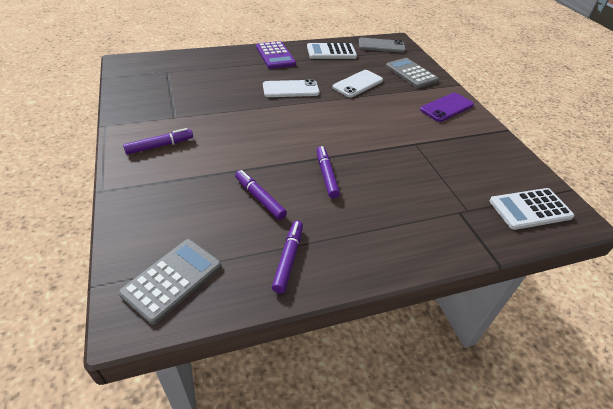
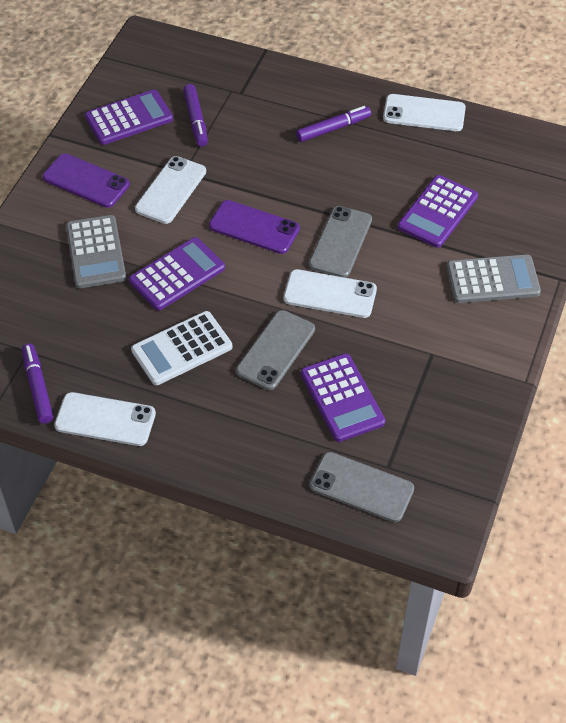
grey phone: 1 -> 3
purple calculator: 1 -> 4
purple marker: 4 -> 3
purple phone: 1 -> 2
white calculator: 2 -> 1
white phone: 2 -> 4

